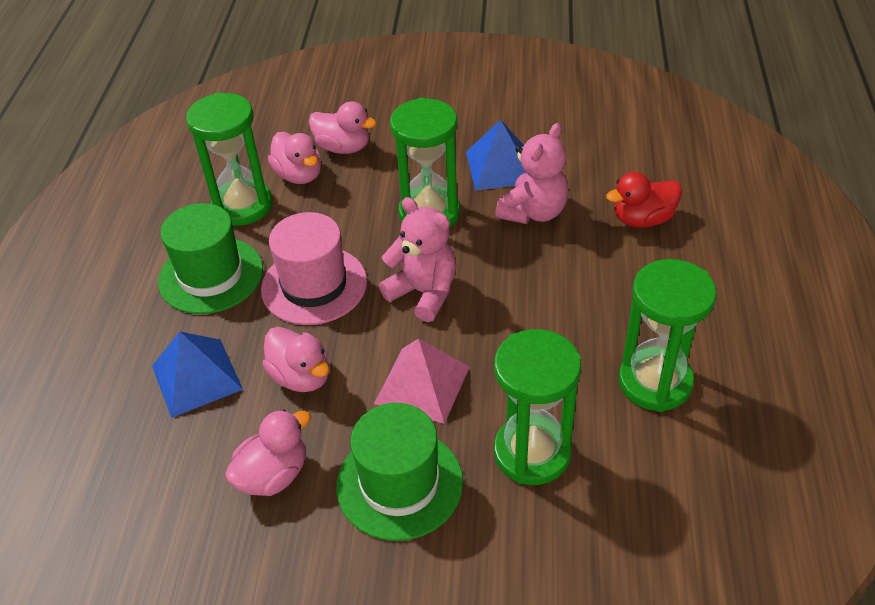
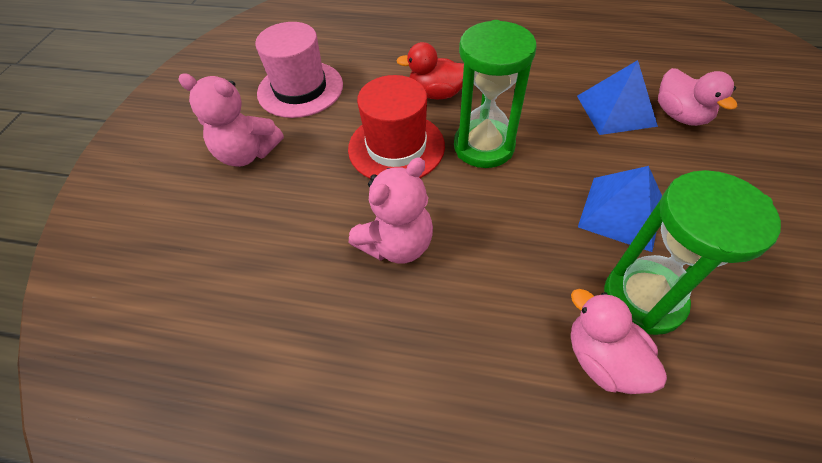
green hat: 2 -> 0
green hourglass: 4 -> 2
pink duck: 4 -> 2
pink pyramid: 1 -> 0
red hat: 0 -> 1

